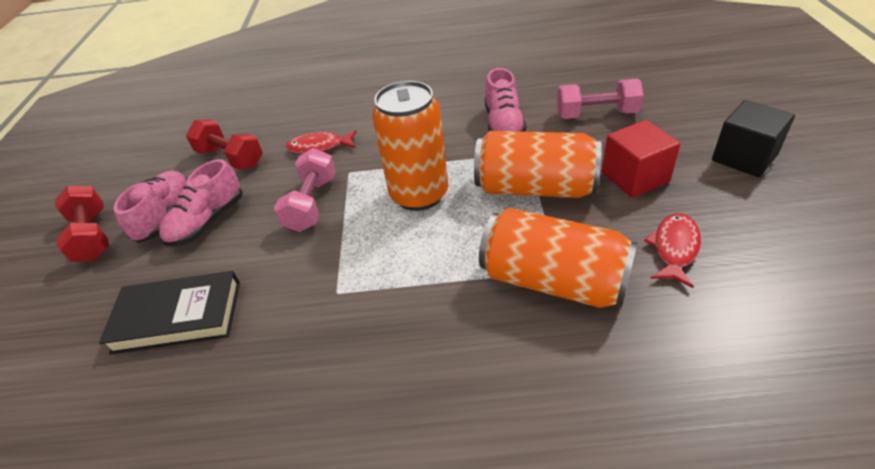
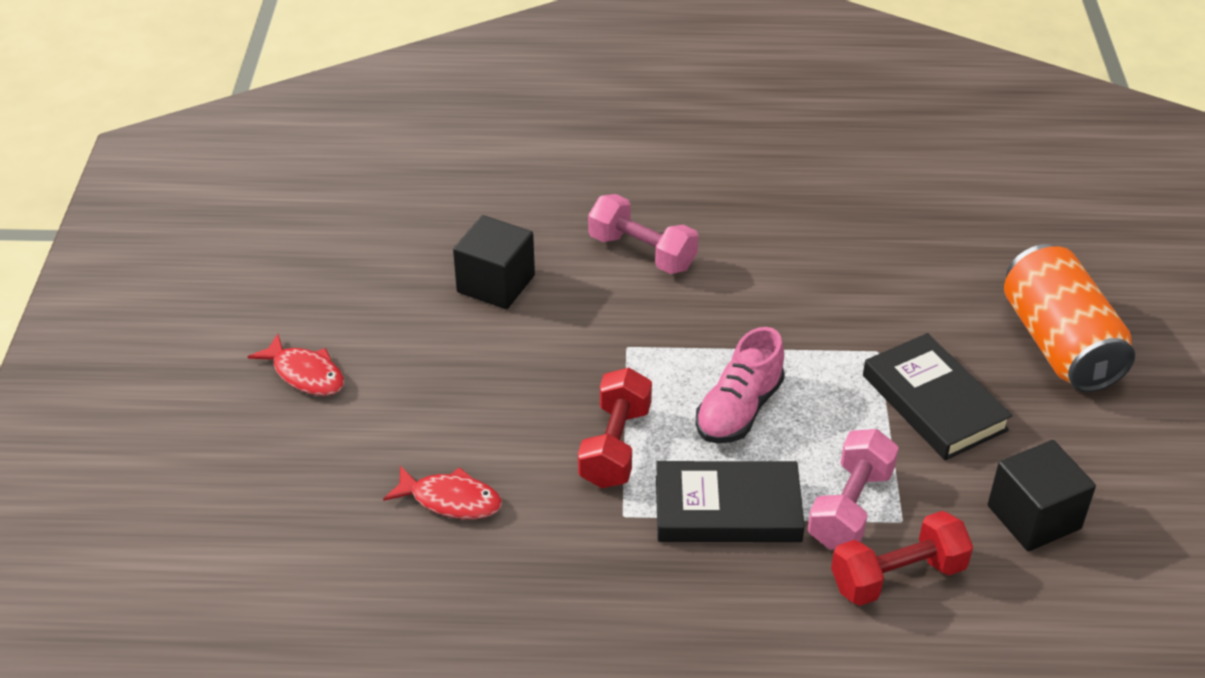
black book: 1 -> 2
black cube: 1 -> 2
orange can: 3 -> 1
pink shoe: 3 -> 1
red cube: 1 -> 0

